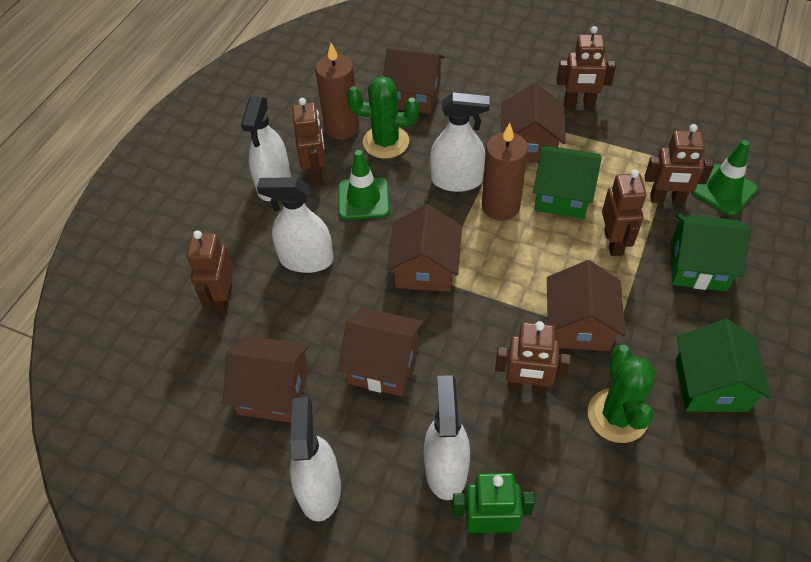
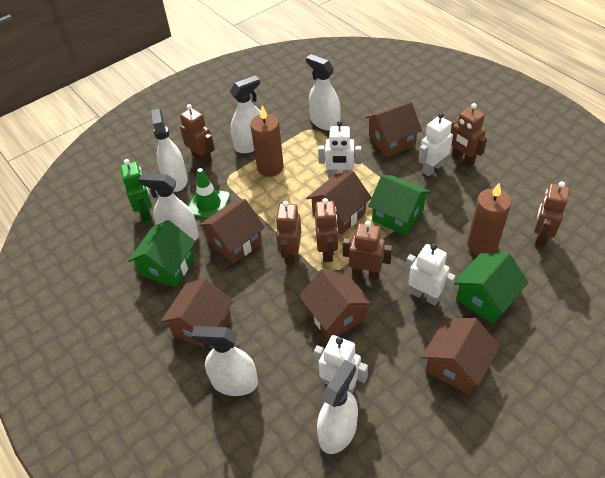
green cactus: 2 -> 0
green traffic cone: 2 -> 1
white robot: 0 -> 4
white spray bottle: 5 -> 6

